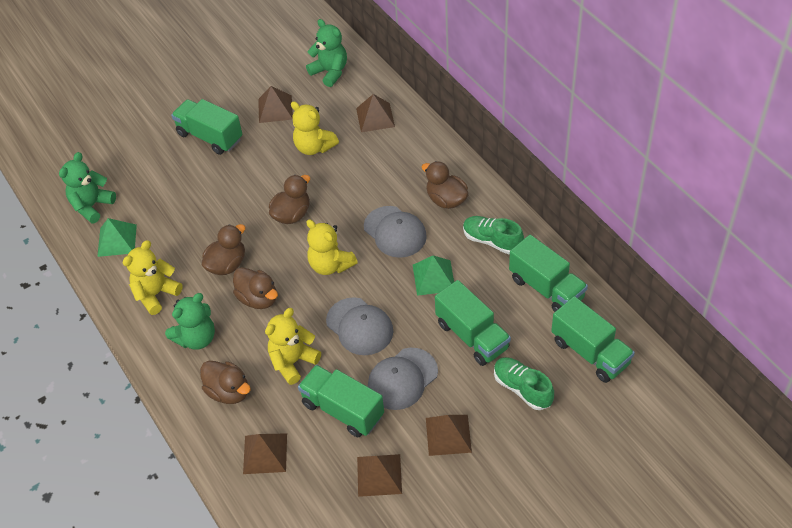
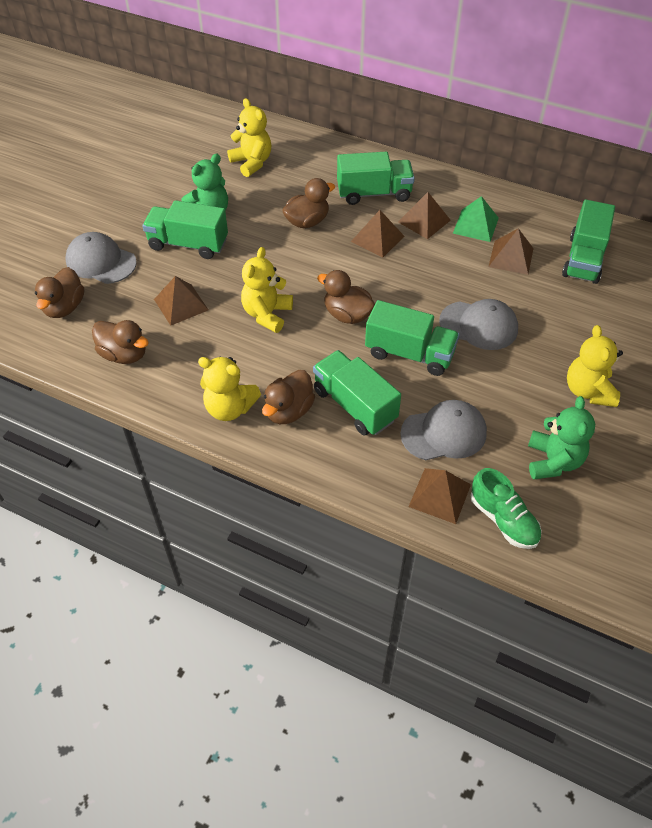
green pyramid: 2 -> 1
green shoe: 2 -> 1
green teddy bear: 3 -> 2

